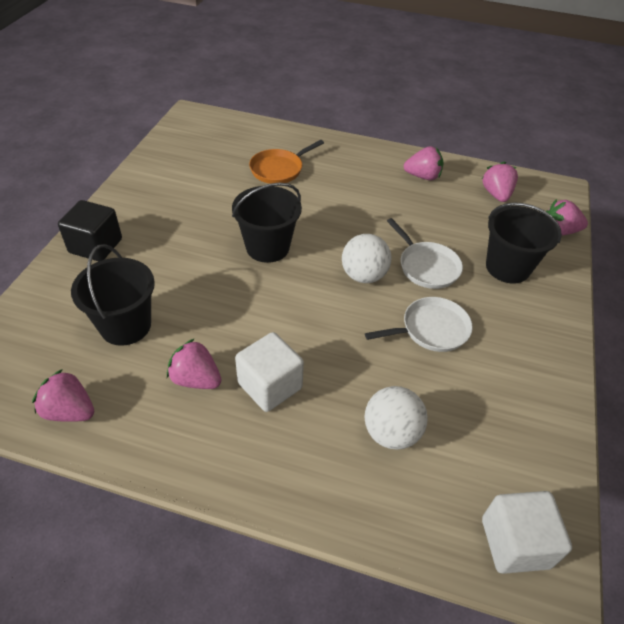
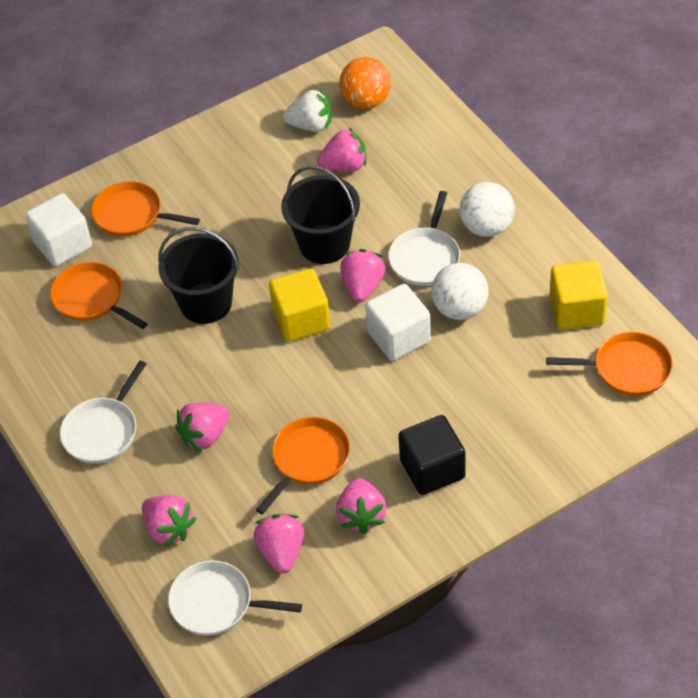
black bucket: 3 -> 2
orange ball: 0 -> 1
orange pan: 1 -> 4
pink strawberry: 5 -> 6
white pan: 2 -> 3
white strawberry: 0 -> 1
yellow cube: 0 -> 2

